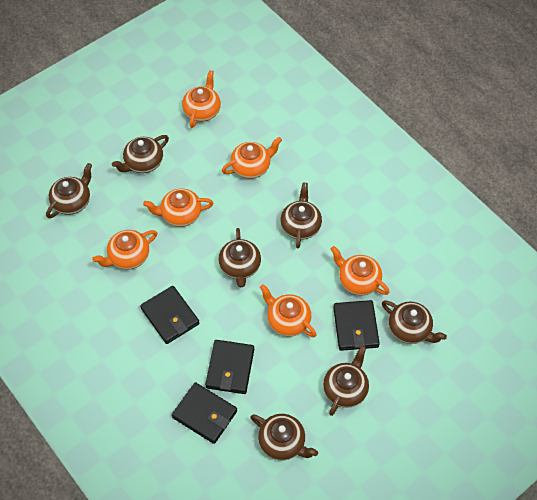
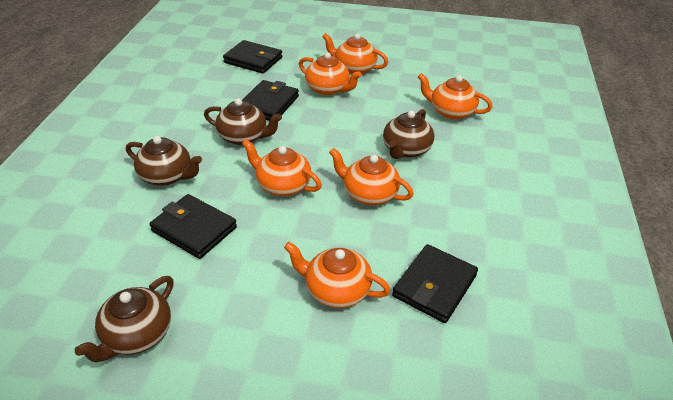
brown teapot: 7 -> 4

